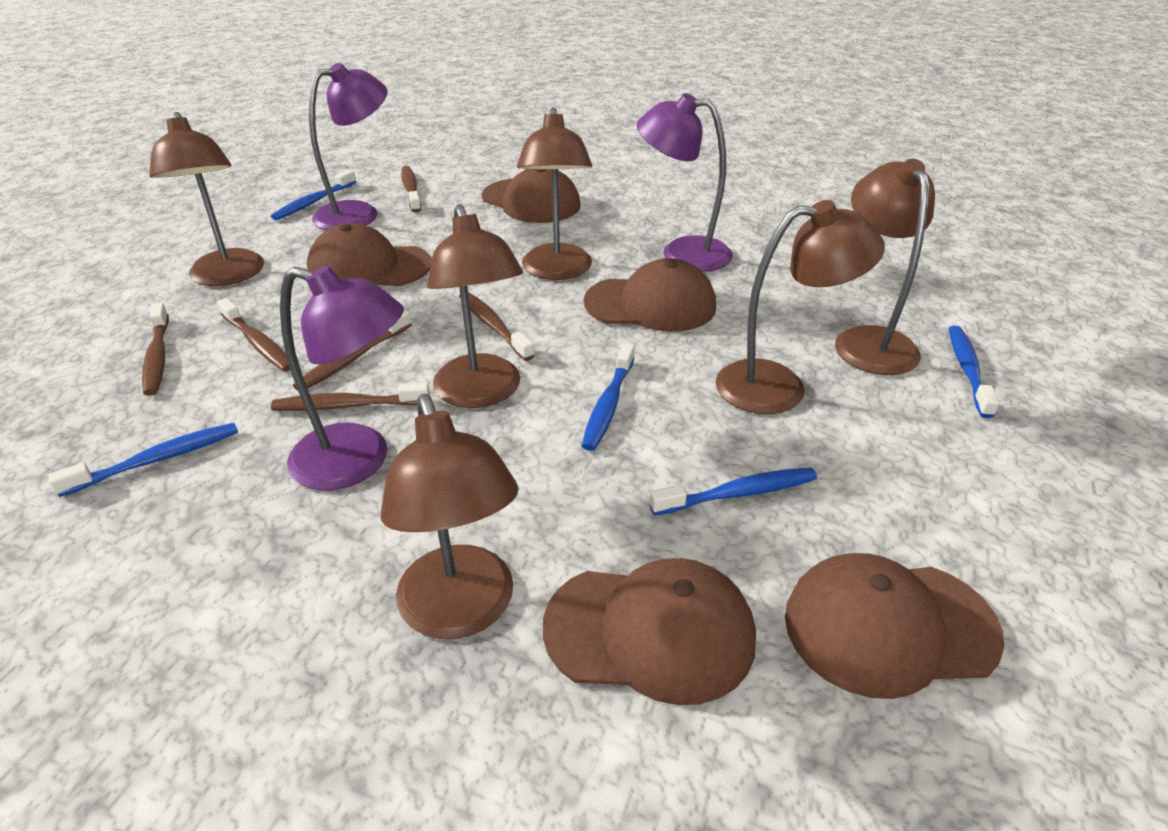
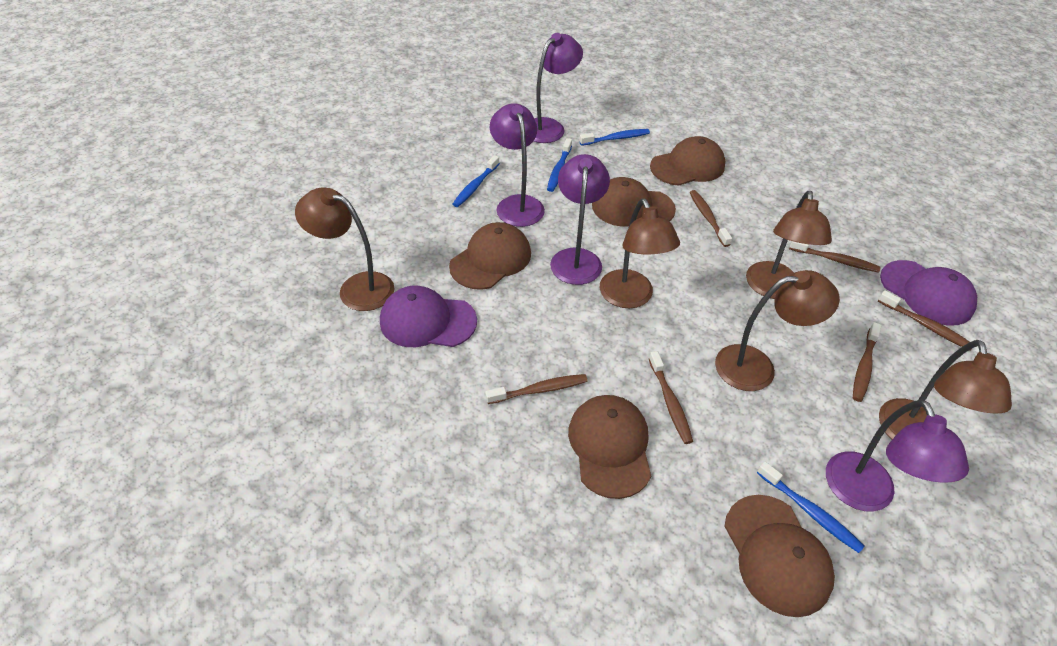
blue toothbrush: 5 -> 4
brown lamp: 6 -> 5
purple cap: 0 -> 2
purple lamp: 3 -> 4

